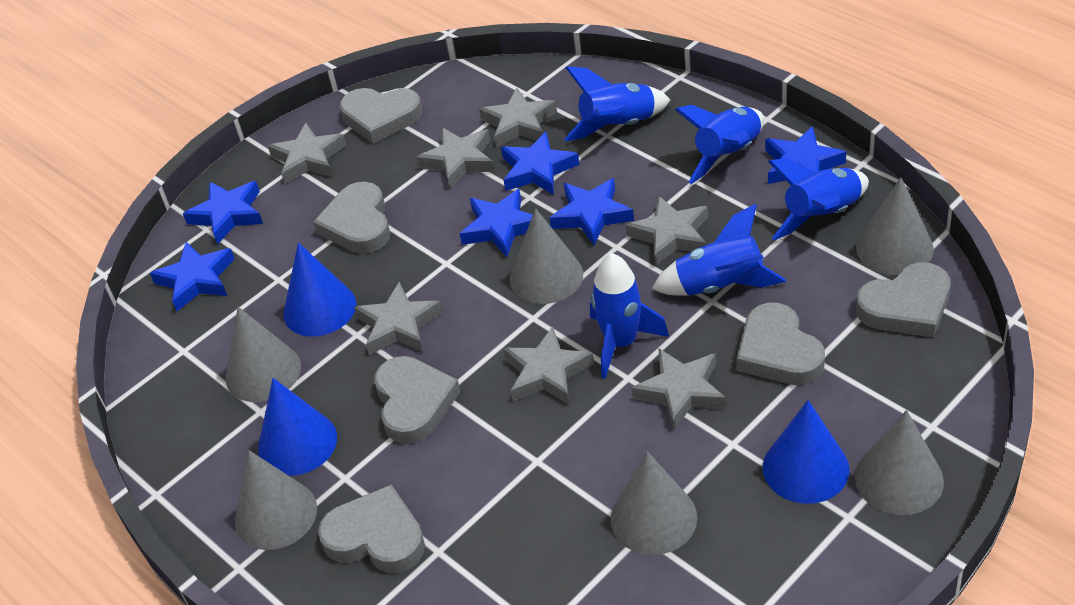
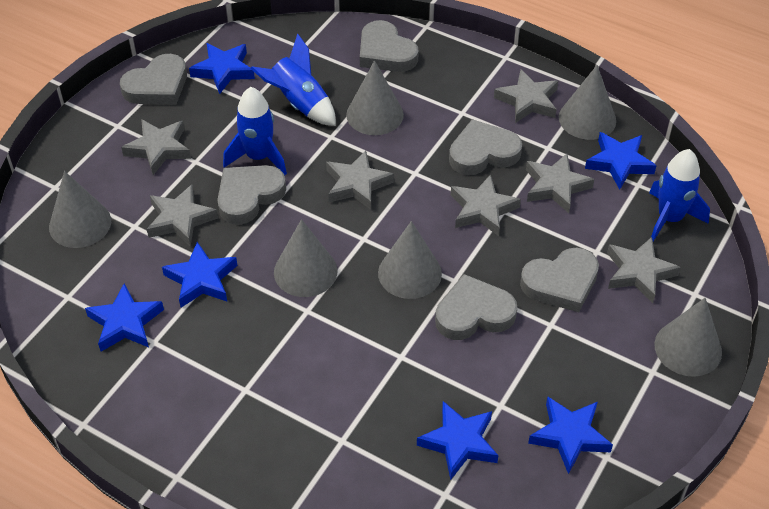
blue cone: 3 -> 0
blue rocket: 5 -> 3

